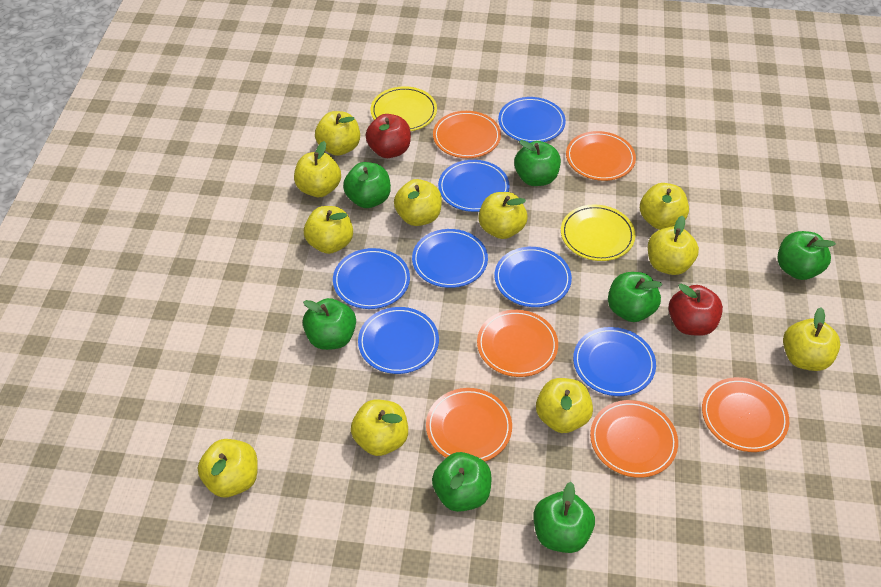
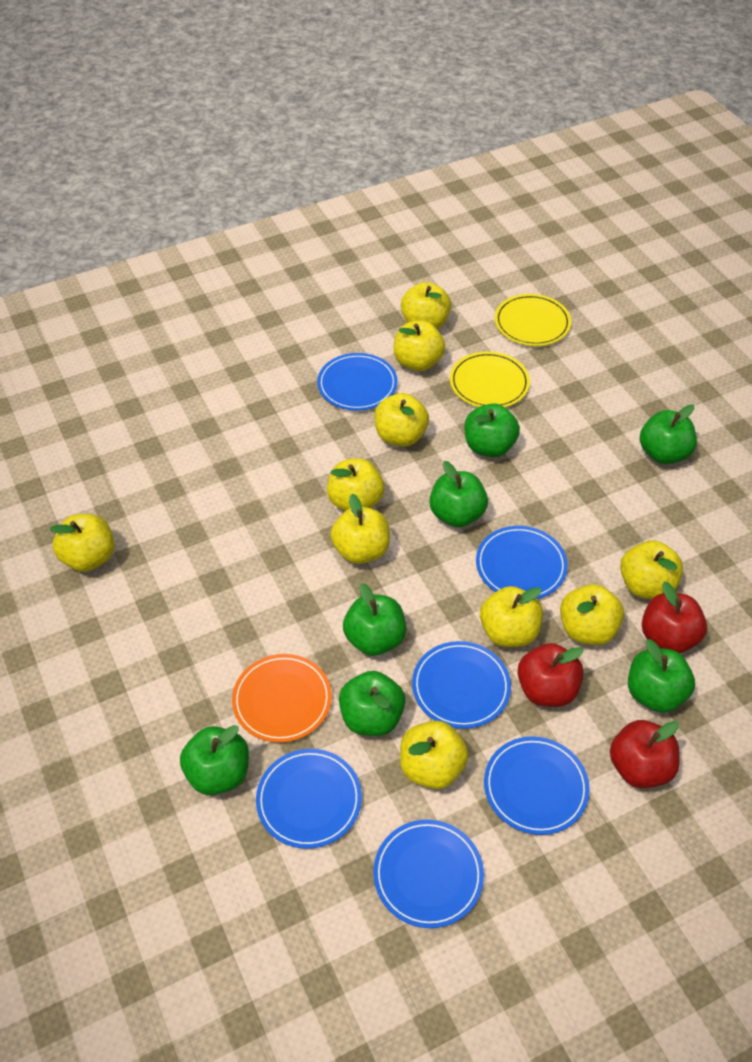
blue plate: 7 -> 6
orange plate: 6 -> 1
red apple: 2 -> 3
yellow apple: 11 -> 10

